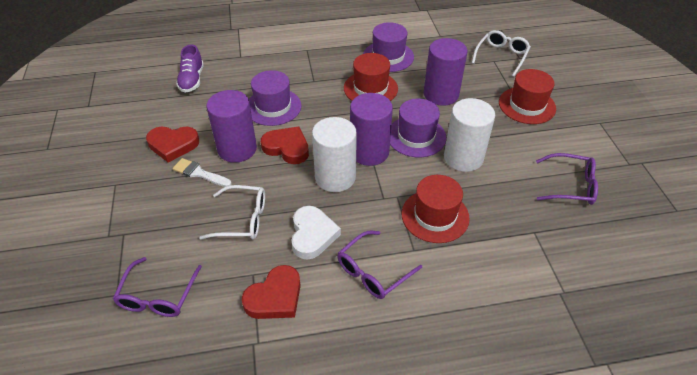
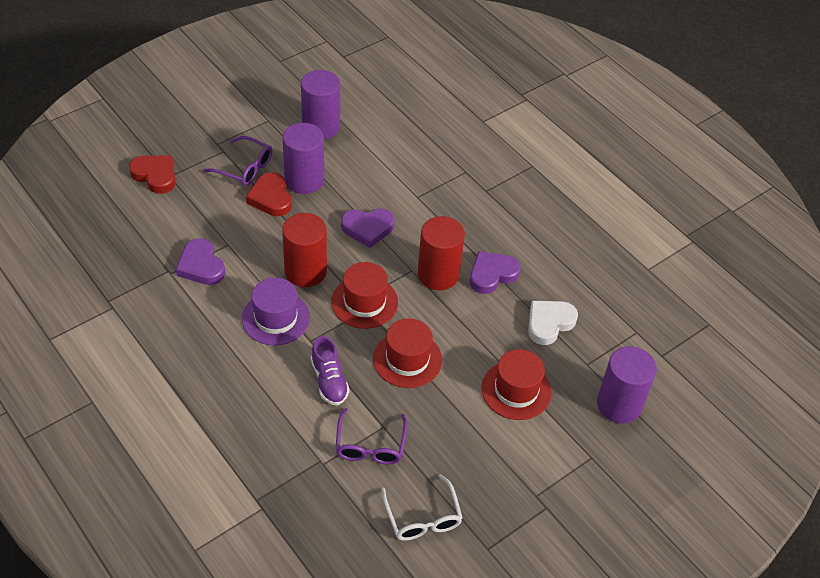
purple glasses: 3 -> 2
purple hat: 3 -> 1
purple heart: 0 -> 3
red cylinder: 0 -> 2
red heart: 3 -> 2
white brush: 1 -> 0
white cylinder: 2 -> 0
white glasses: 2 -> 1

